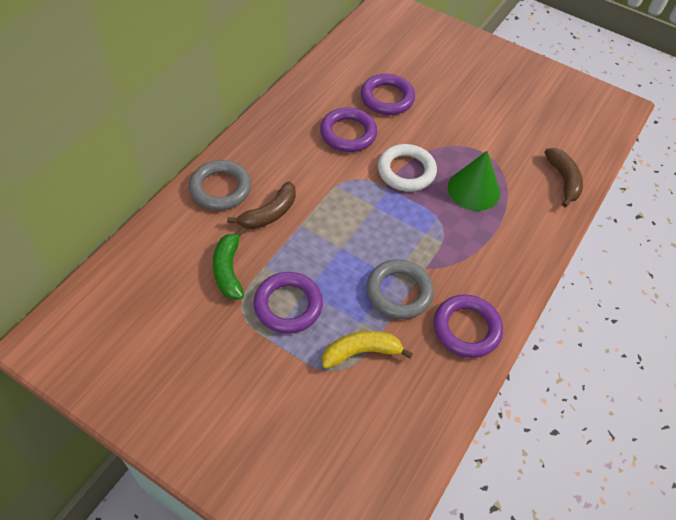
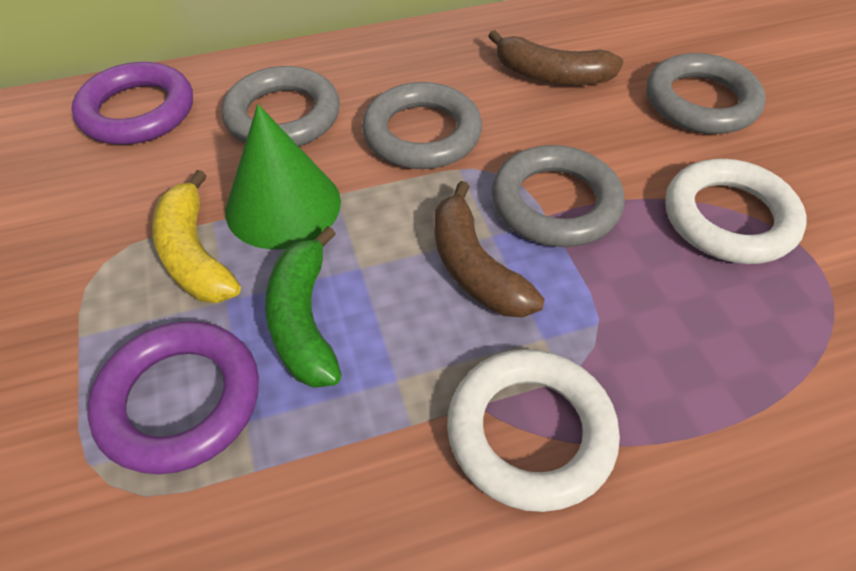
grey ring: 2 -> 4
purple ring: 4 -> 2
white ring: 1 -> 2

